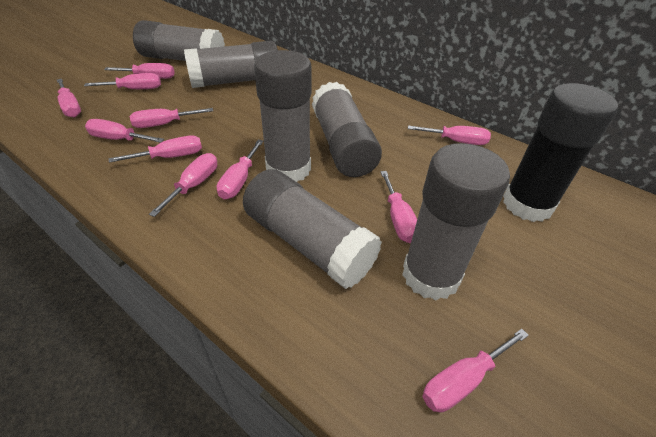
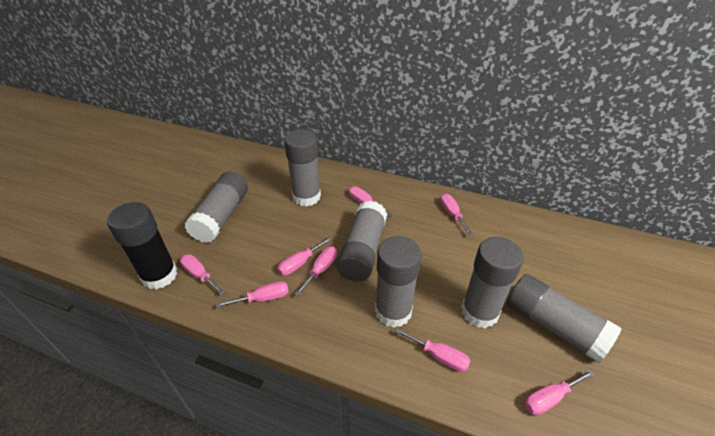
pink screwdriver: 11 -> 8

